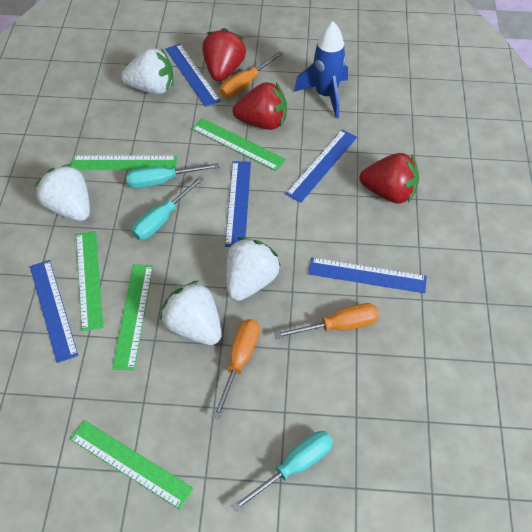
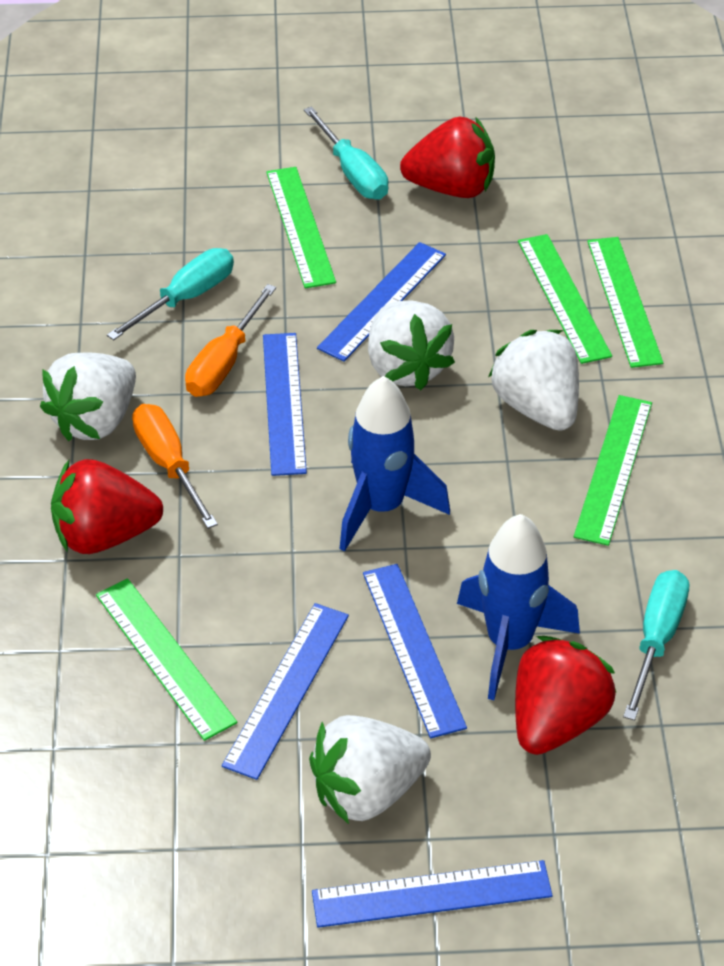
blue rocket: 1 -> 2
orange screwdriver: 3 -> 2

